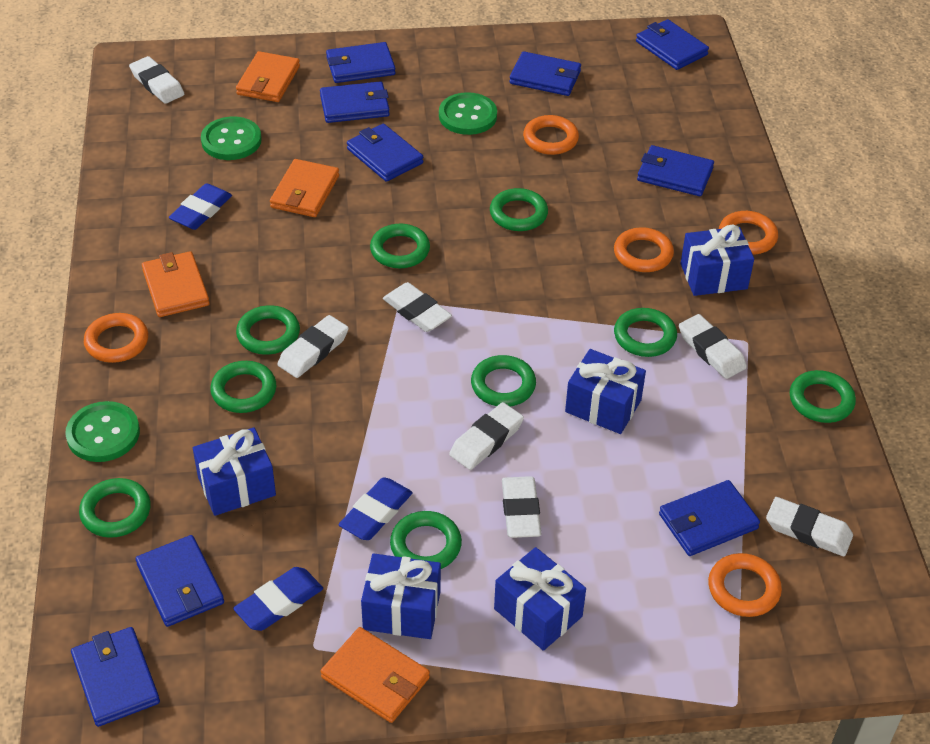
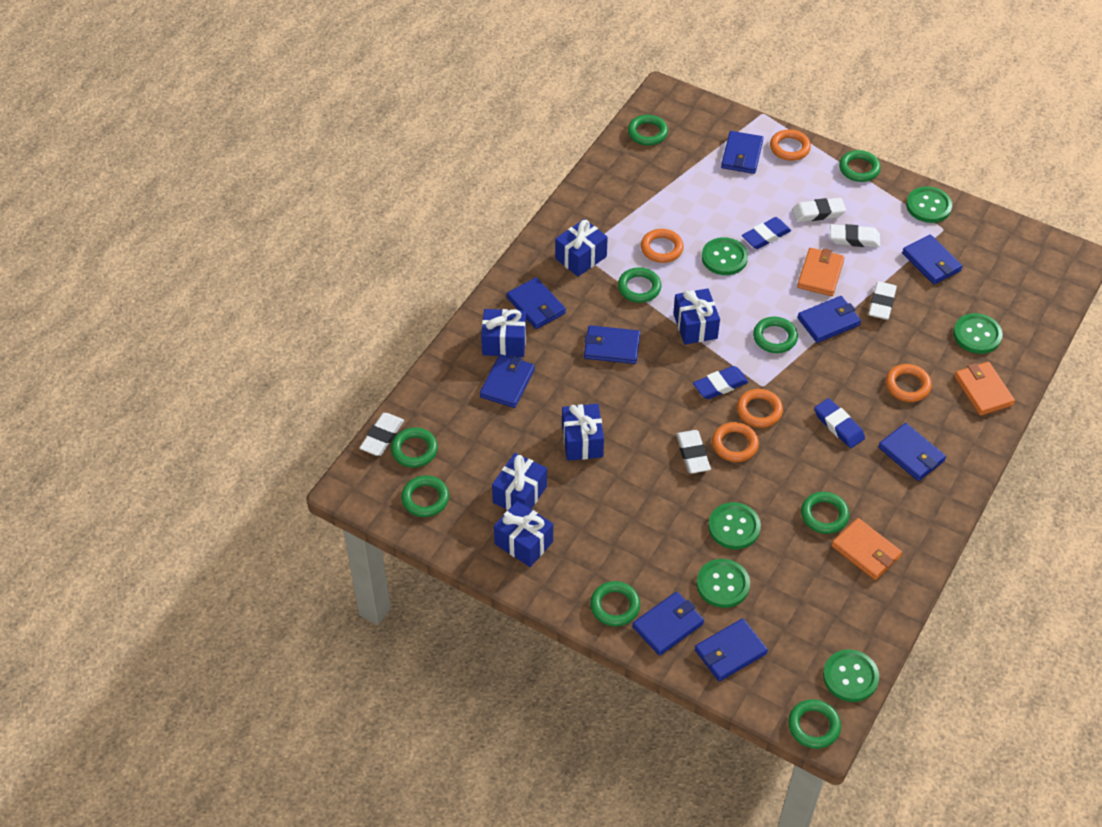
blue gift: 5 -> 6
green button: 3 -> 6
orange wallet: 4 -> 3
white eraser: 7 -> 5

